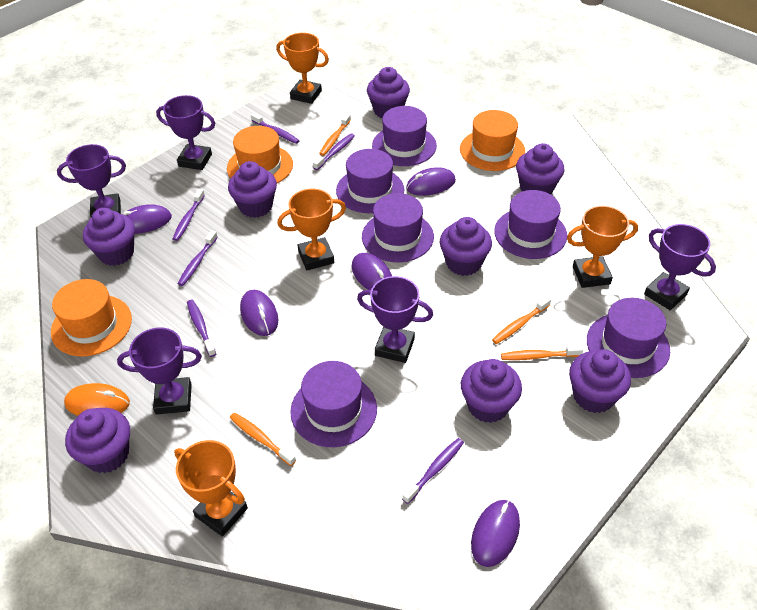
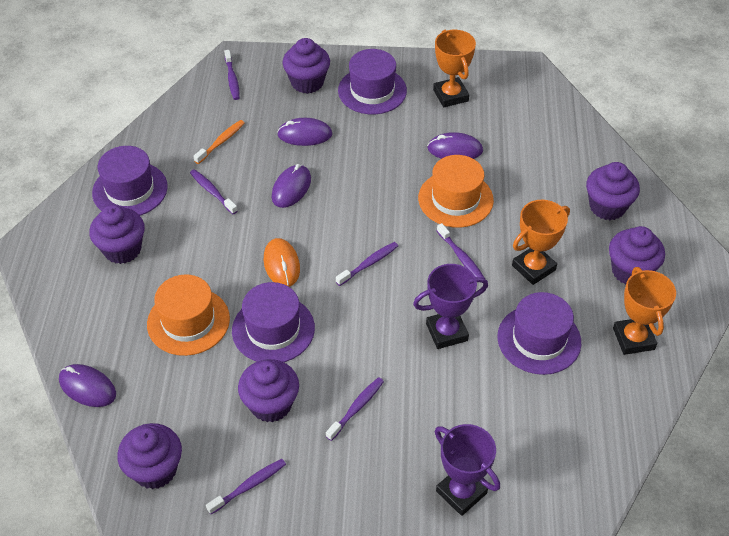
orange hat: 3 -> 2
orange toothbrush: 4 -> 1
orange trophy: 4 -> 3
purple cupcake: 8 -> 6
purple hat: 6 -> 4
purple mouse: 5 -> 4
purple trophy: 5 -> 2

